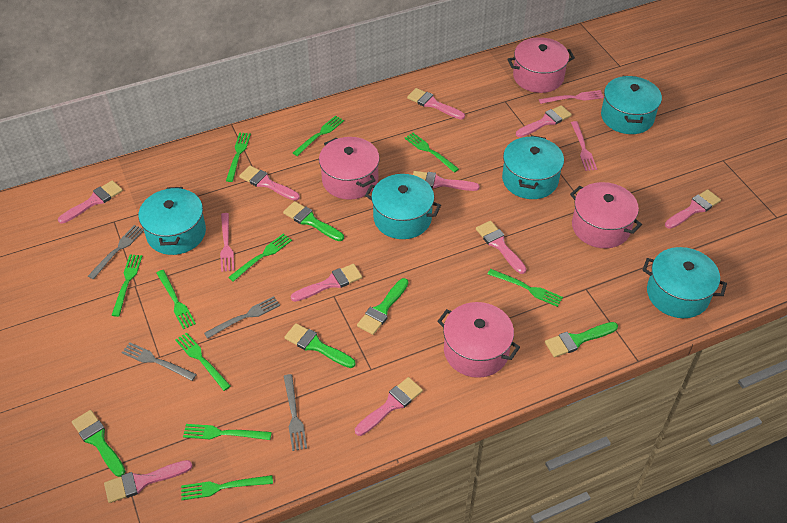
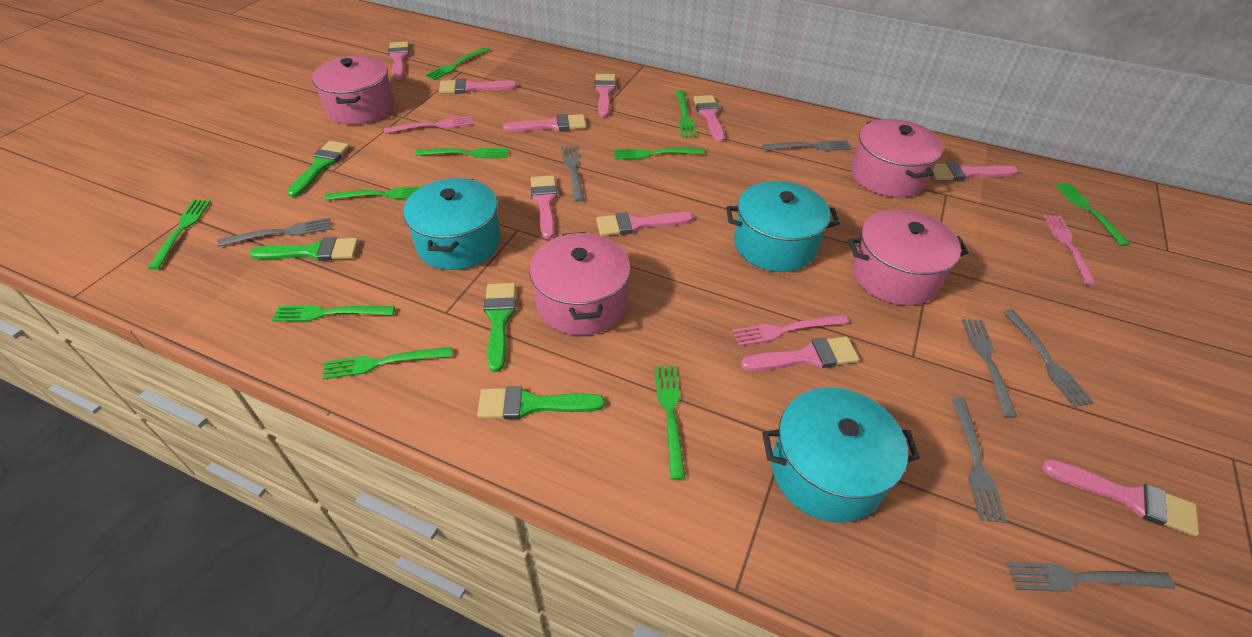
green brush: 5 -> 4
grey fork: 4 -> 7
turquoise pot: 5 -> 3

